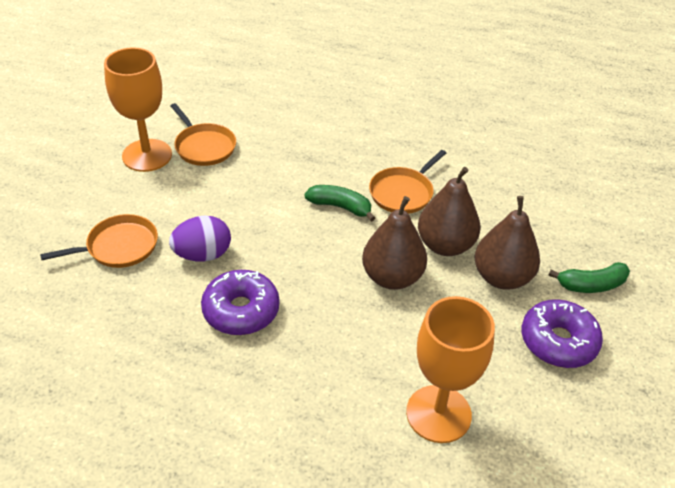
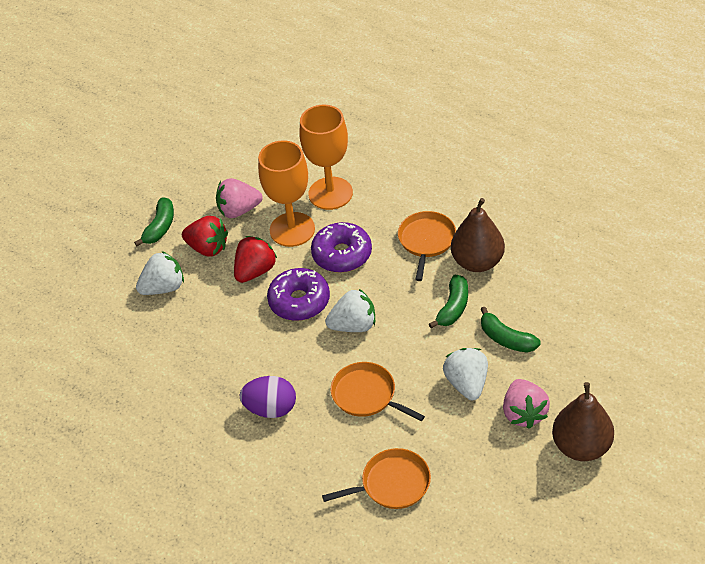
brown pear: 3 -> 2
green banana: 2 -> 3
pink strawberry: 0 -> 2
red strawberry: 0 -> 2
white strawberry: 0 -> 3

